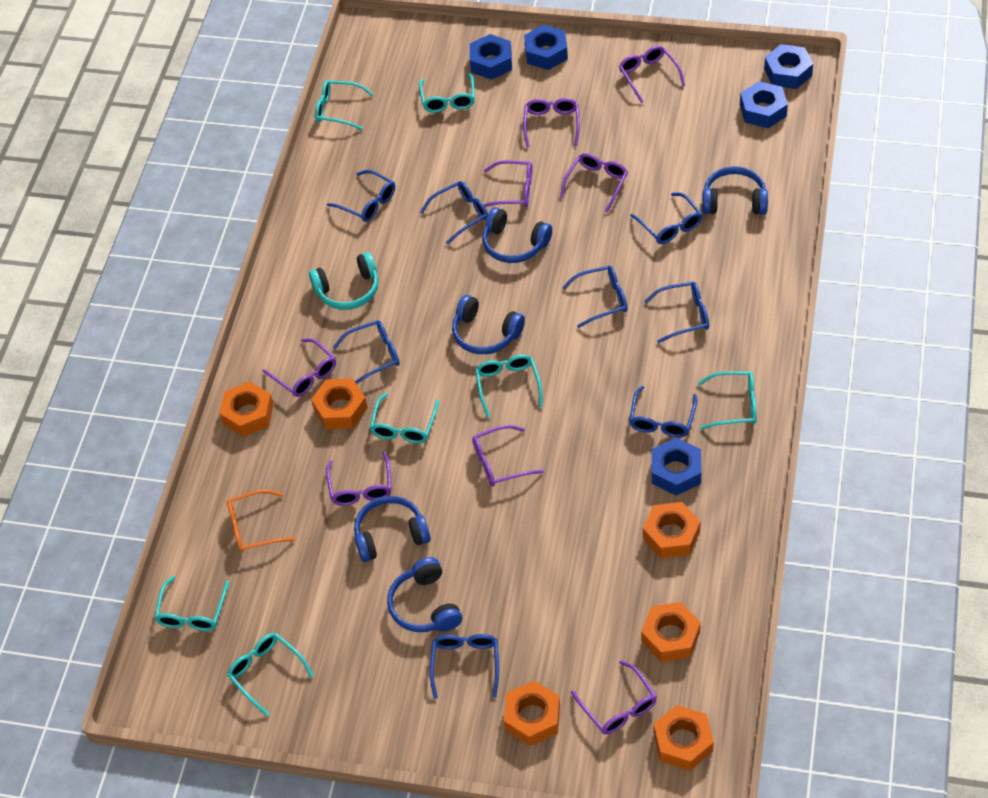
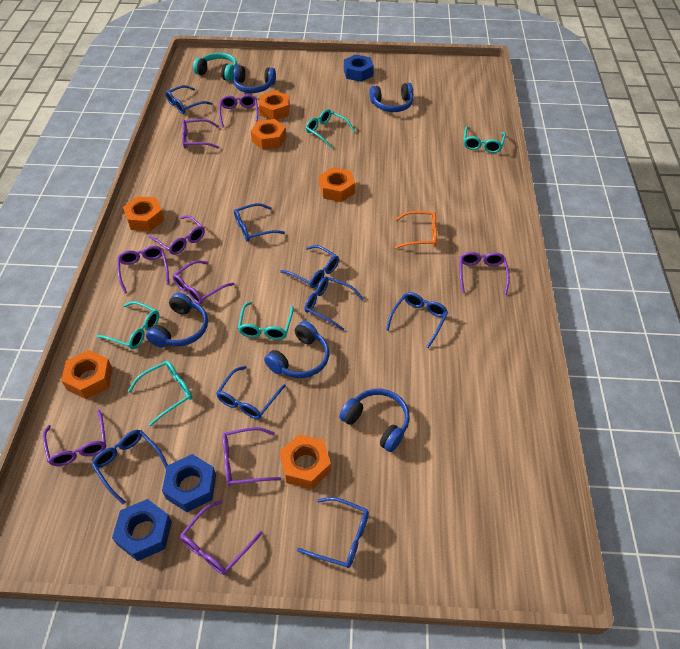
blue nut: 5 -> 3
purple glasses: 8 -> 9
turquoise glasses: 7 -> 5

